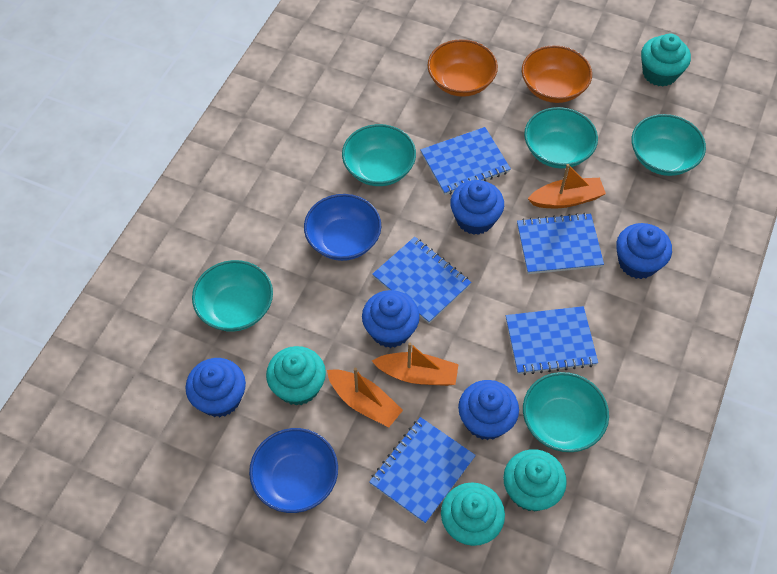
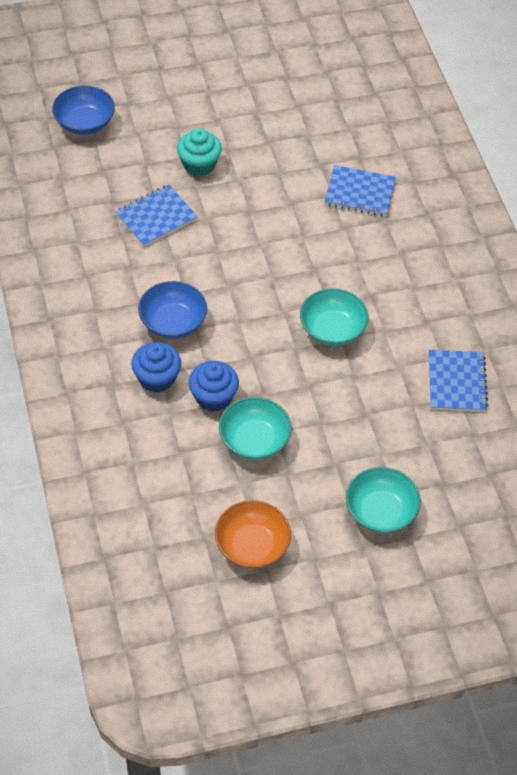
blue cupcake: 5 -> 2
blue notebook: 5 -> 3
orange boat: 3 -> 0
orange bowl: 2 -> 1
turquoise bowl: 5 -> 3
turquoise cupcake: 4 -> 1

